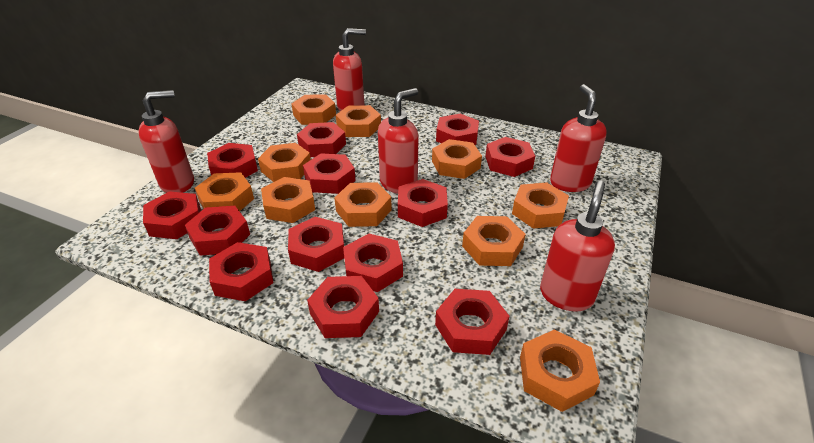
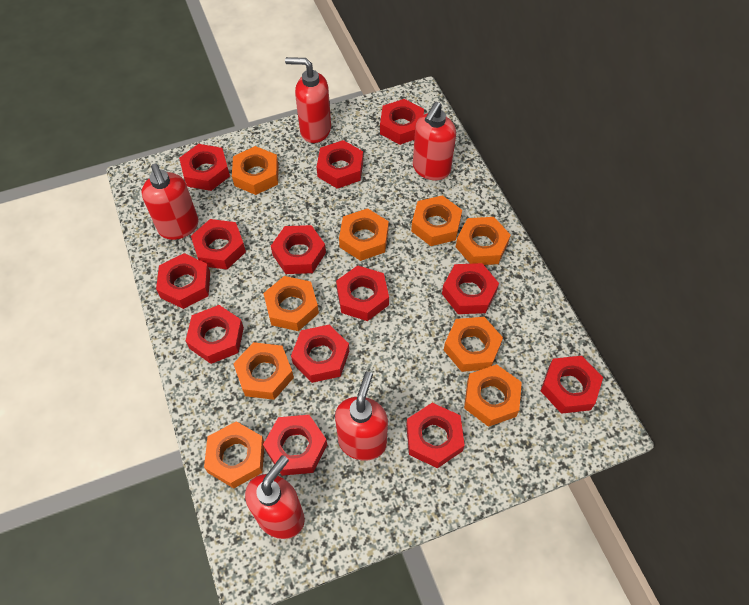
orange nut: 10 -> 9

